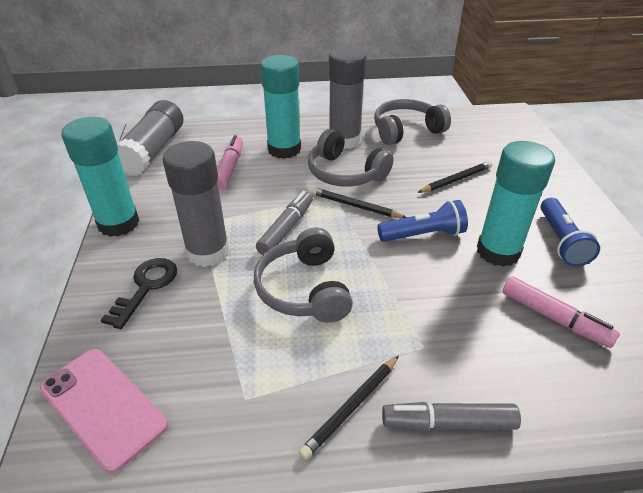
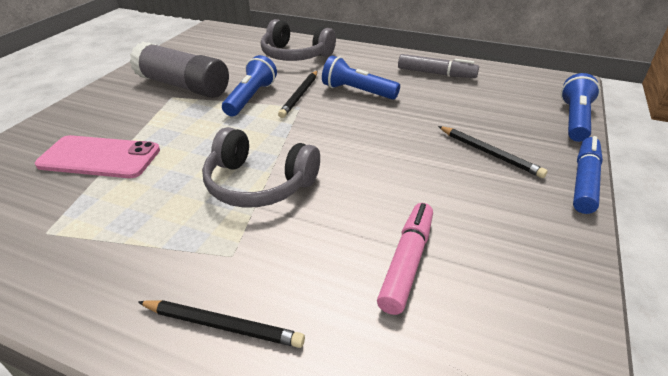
black key: 1 -> 0
blue flashlight: 2 -> 3
blue marker: 0 -> 1
grey glue stick: 3 -> 1
grey headphones: 3 -> 2
grey marker: 2 -> 1
pink marker: 2 -> 1
turquoise glue stick: 3 -> 0

